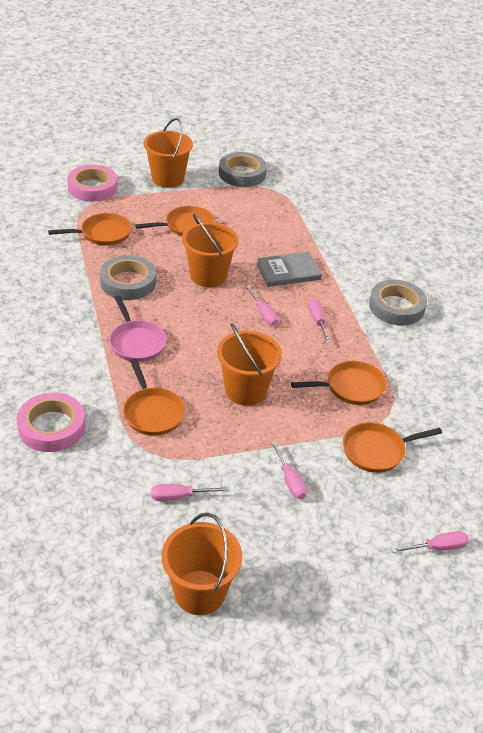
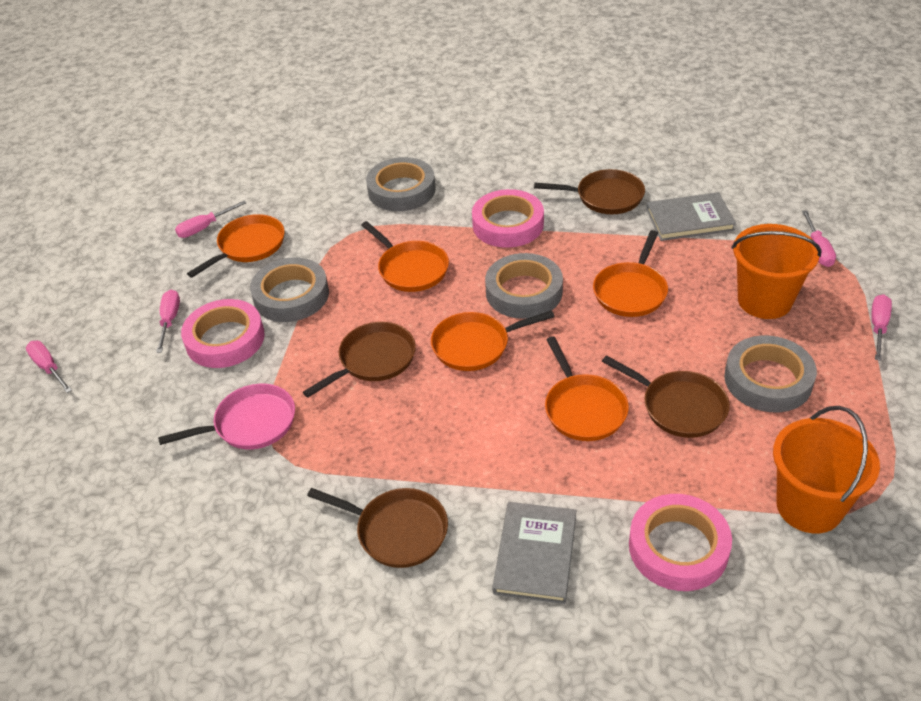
brown pan: 0 -> 4
grey book: 1 -> 2
grey tape: 3 -> 4
orange bucket: 4 -> 2
pink tape: 2 -> 3

